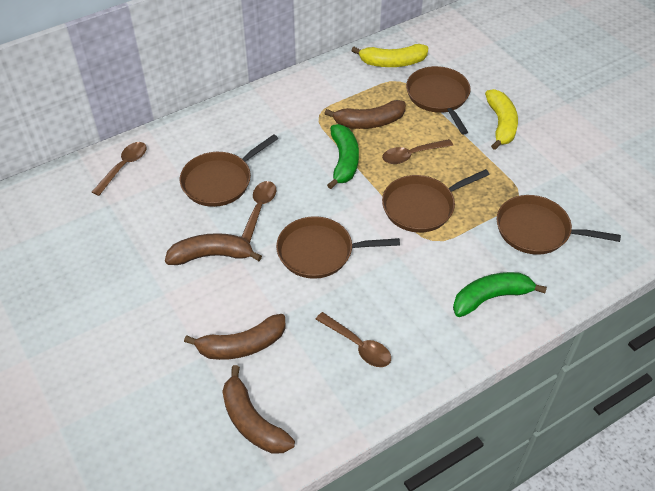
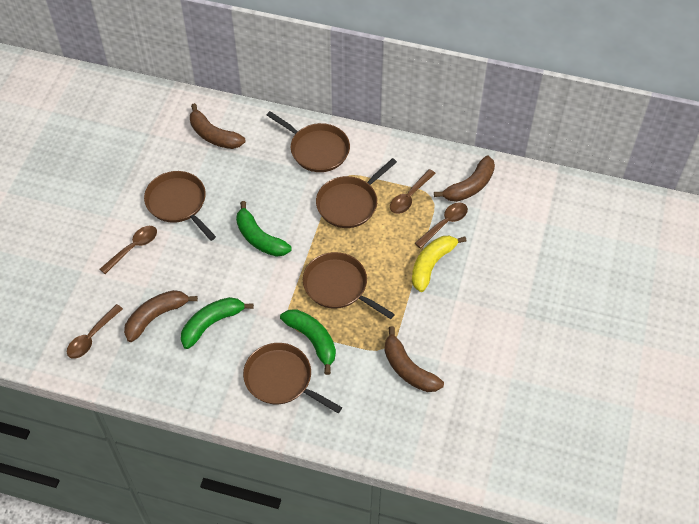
green banana: 2 -> 3
yellow banana: 2 -> 1

